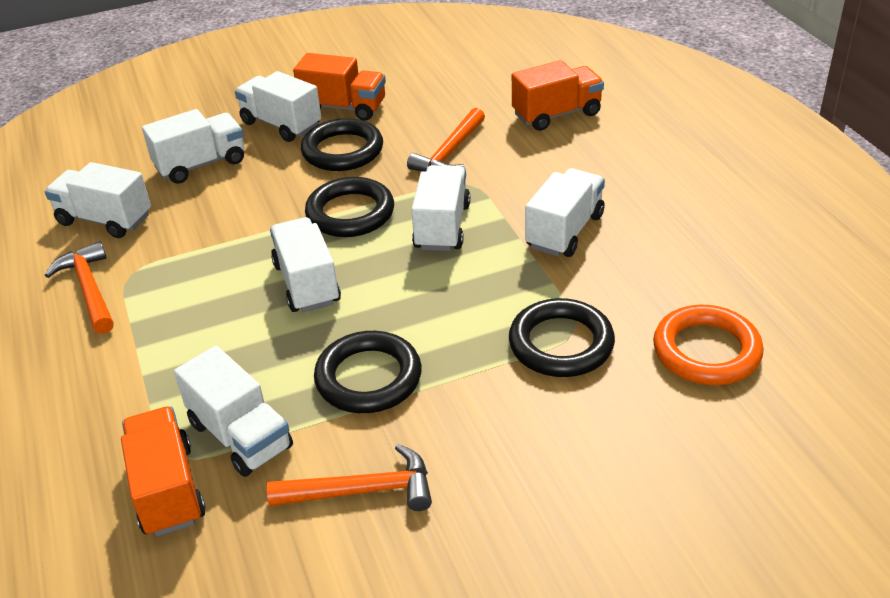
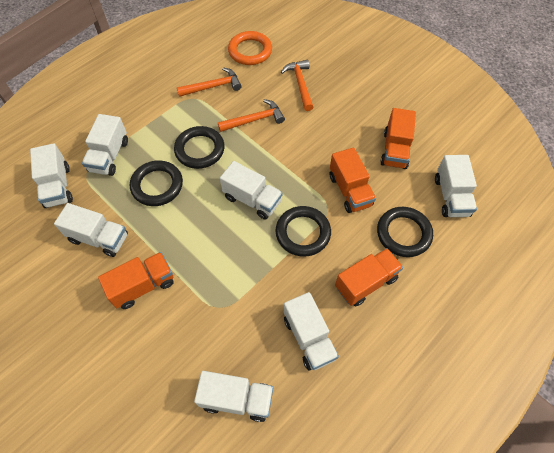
orange truck: 3 -> 4

